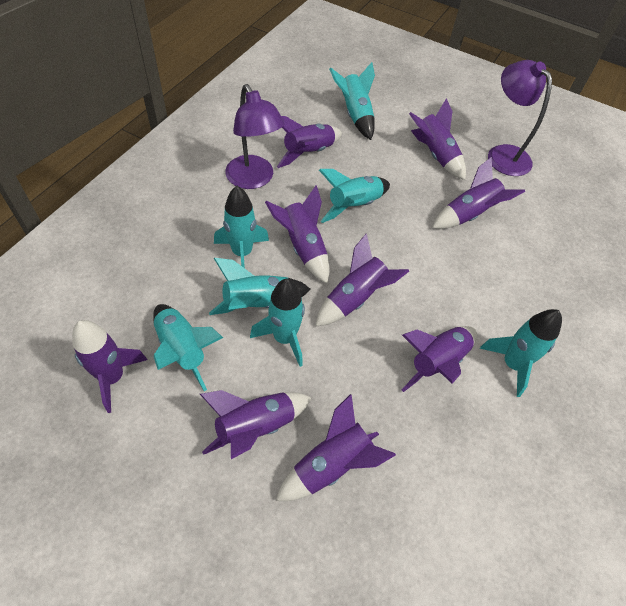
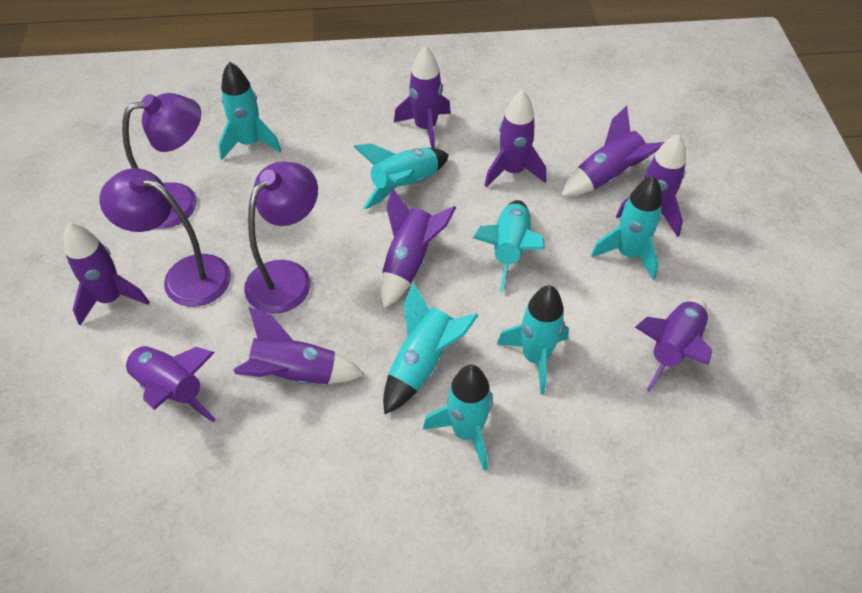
purple lamp: 2 -> 3

